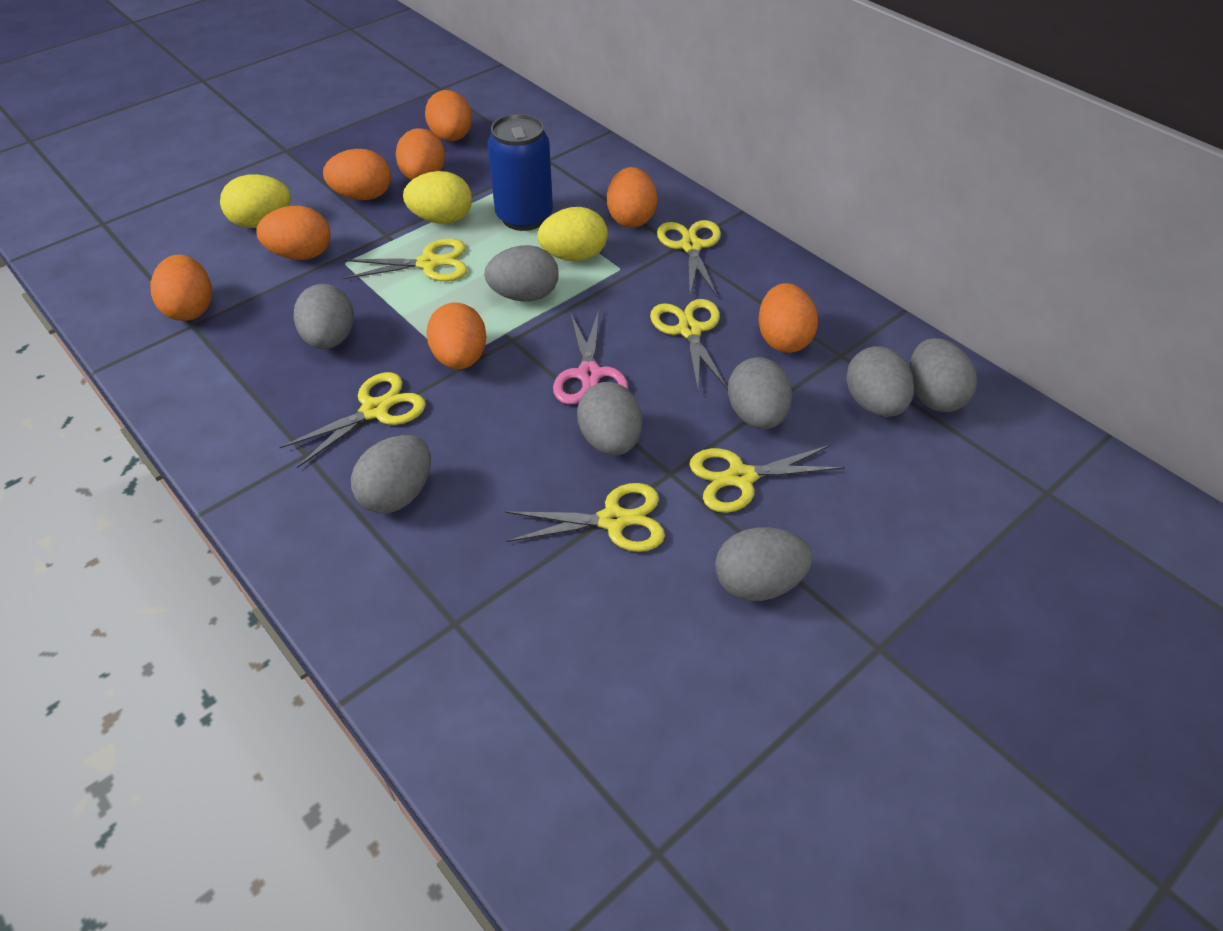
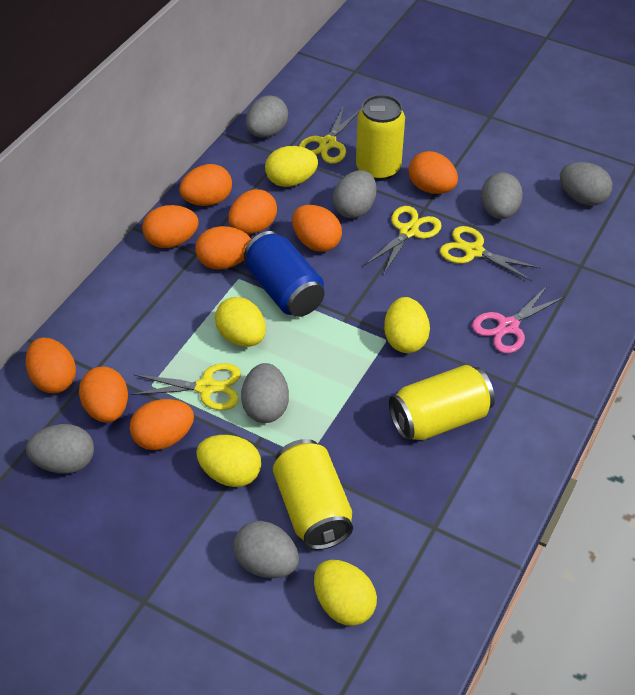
grey egg: 8 -> 7
orange egg: 8 -> 9
yellow can: 0 -> 3
yellow egg: 3 -> 5
yellow scissors: 6 -> 4

